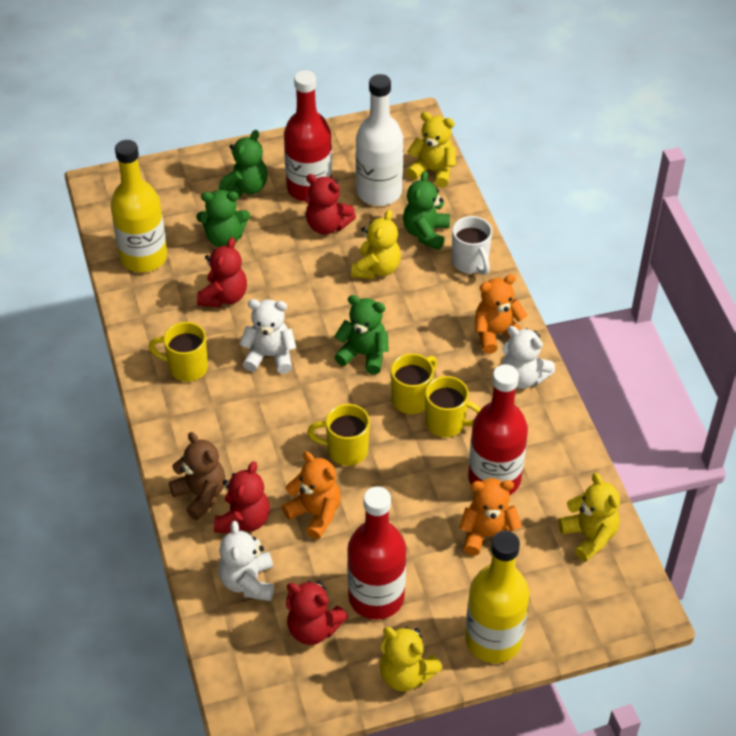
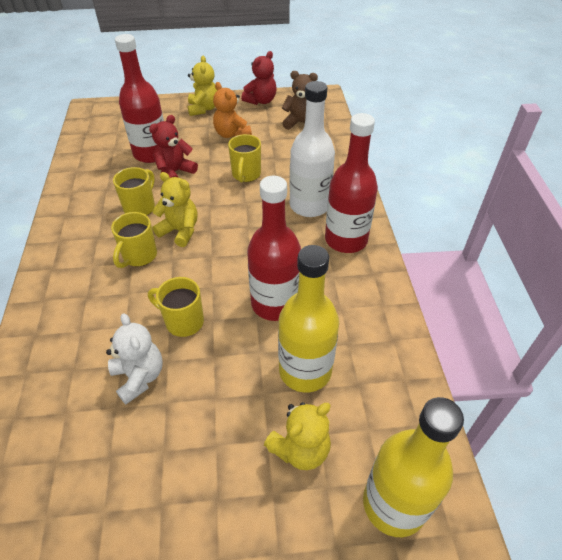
green teddy bear: 4 -> 0
orange teddy bear: 3 -> 1
red teddy bear: 4 -> 2
white mug: 1 -> 0
white teddy bear: 3 -> 1
yellow teddy bear: 4 -> 3

